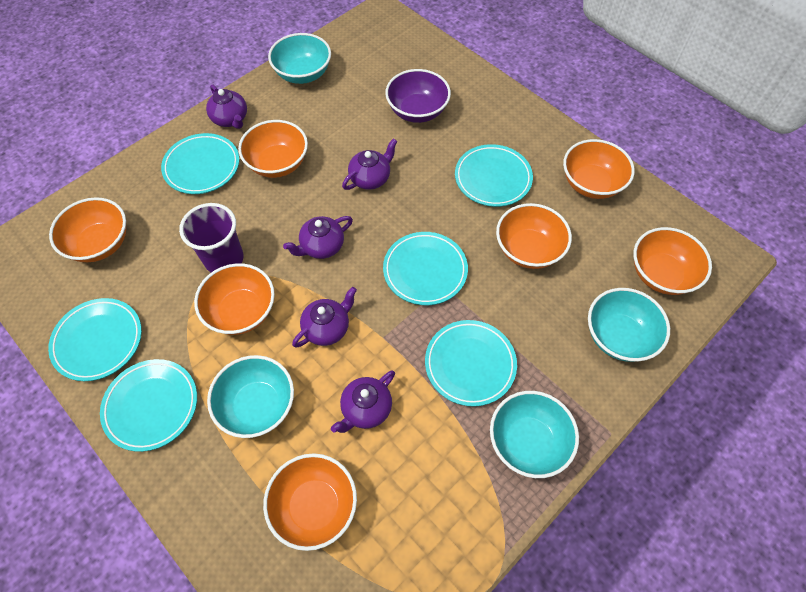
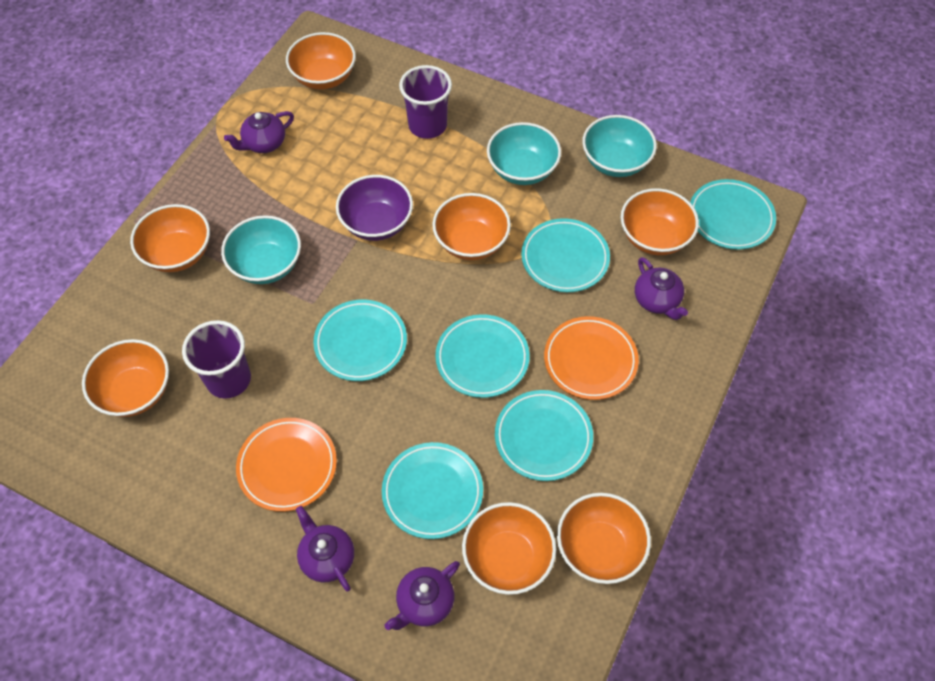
orange plate: 0 -> 2
purple cup: 1 -> 2
purple teapot: 5 -> 4
turquoise bowl: 4 -> 3

